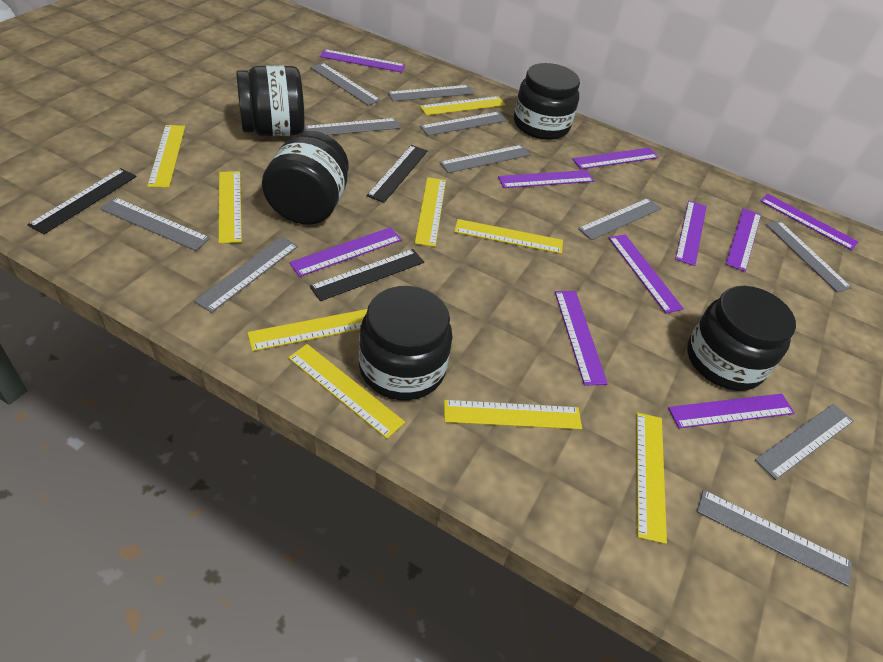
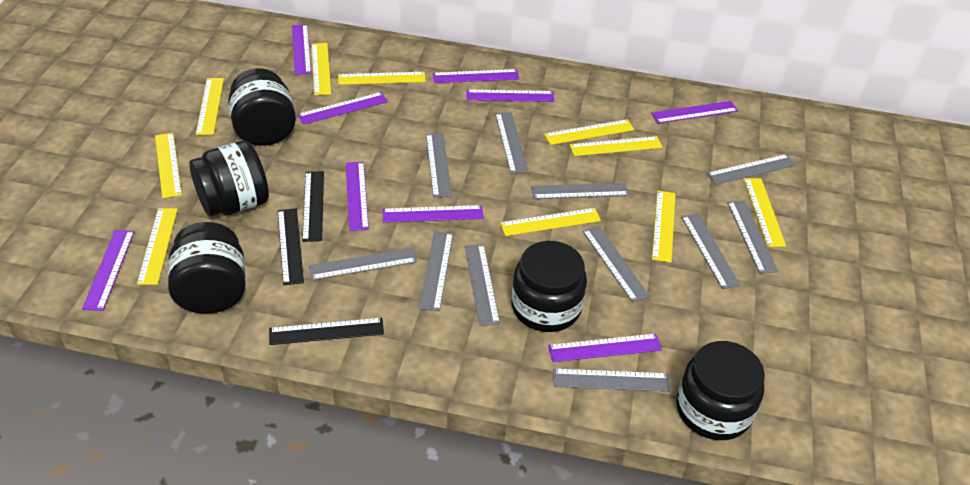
purple ruler: 10 -> 9
yellow ruler: 9 -> 10

